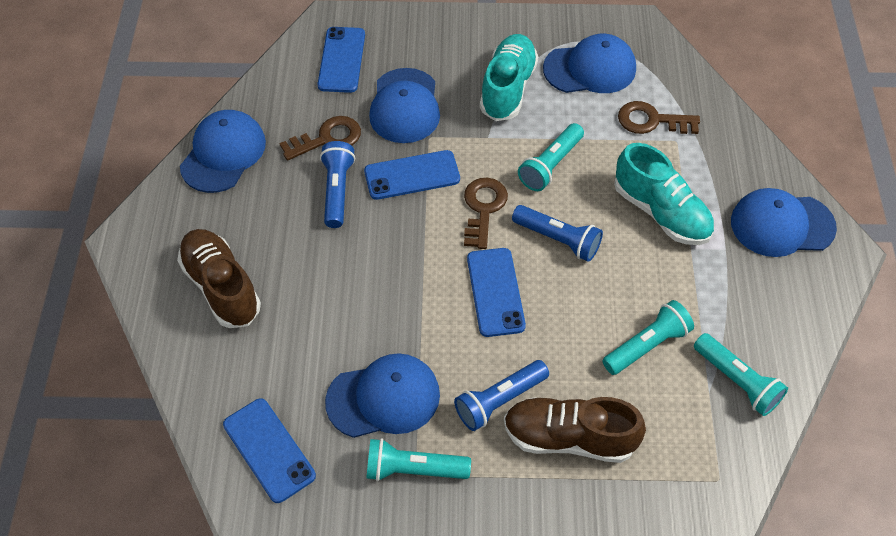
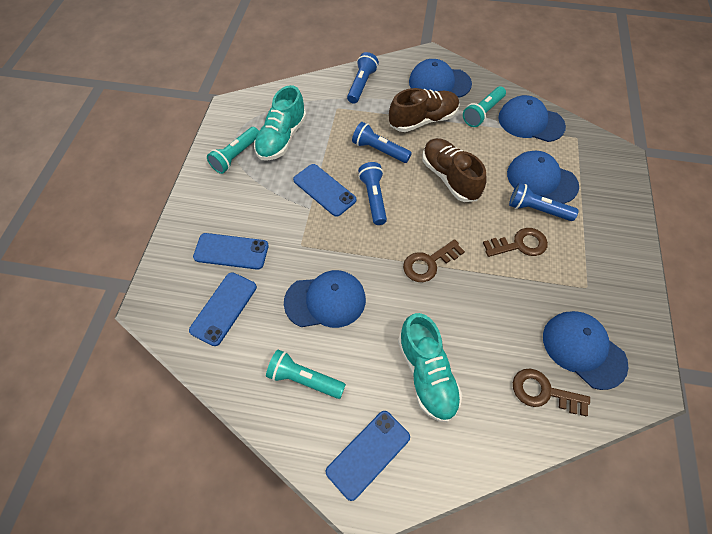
blue flashlight: 3 -> 4
turquoise flashlight: 4 -> 3

